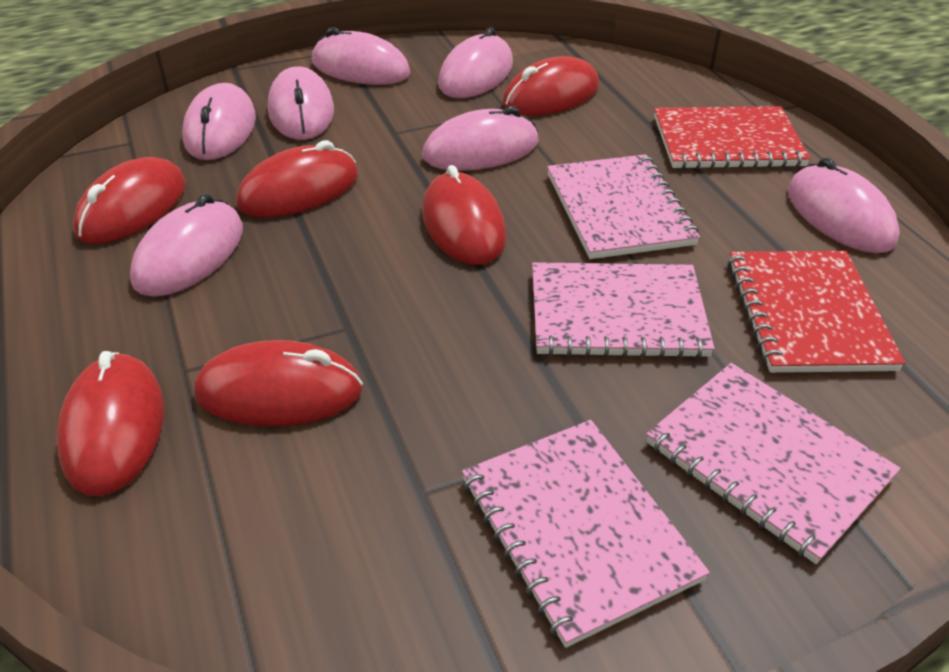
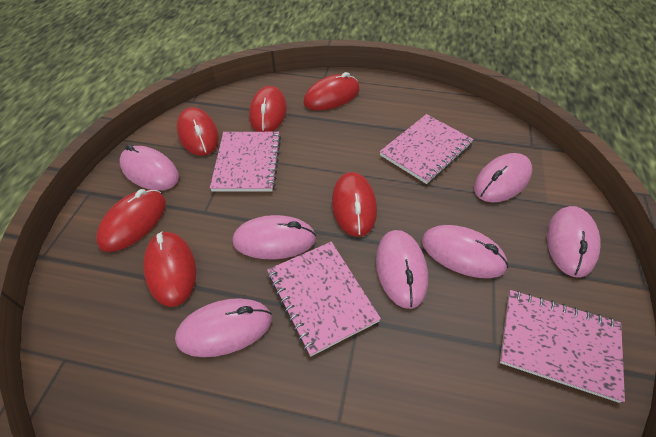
red notebook: 2 -> 0

